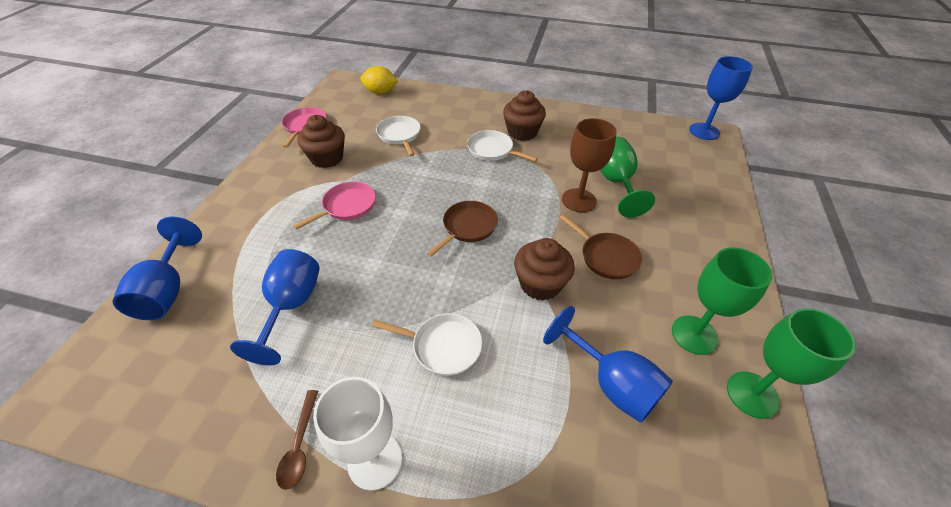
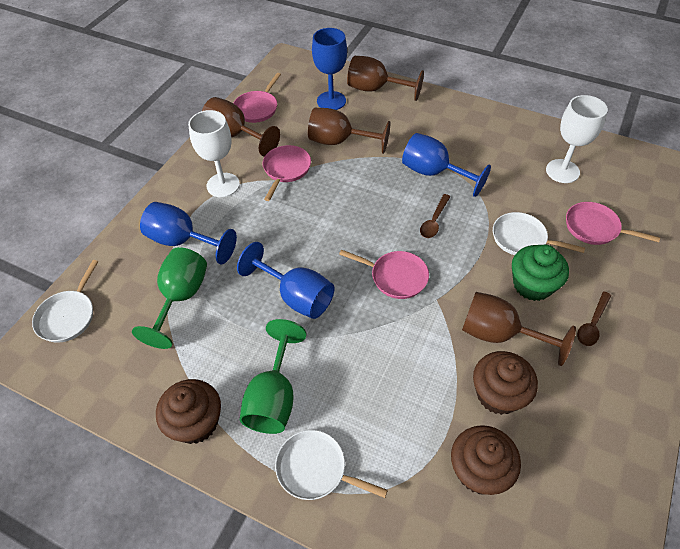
brown goblet: 1 -> 4
brown pan: 2 -> 0
brown spoon: 1 -> 2
green cupcake: 0 -> 1
green goblet: 3 -> 2
pink pan: 2 -> 4
white goblet: 1 -> 2
yellow lemon: 1 -> 0

